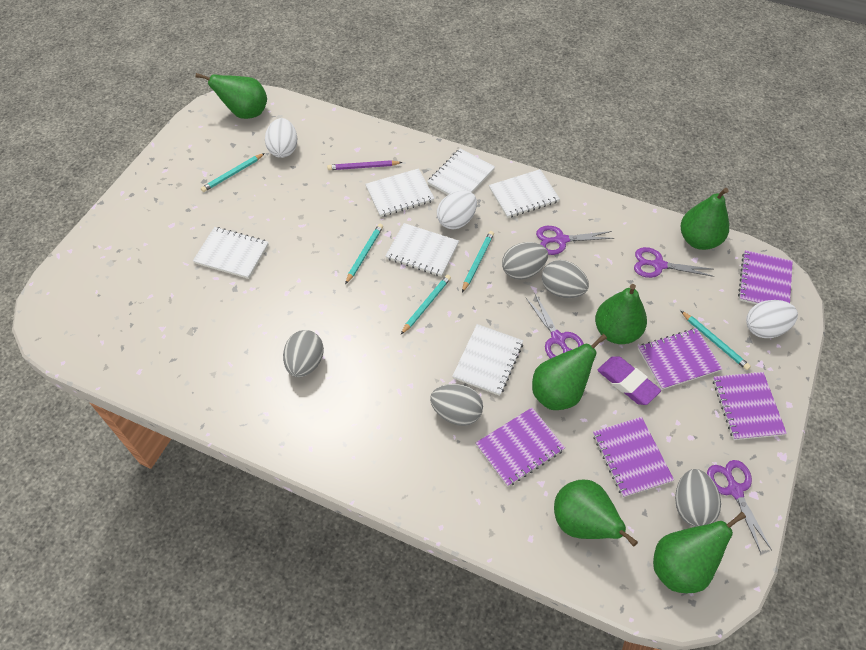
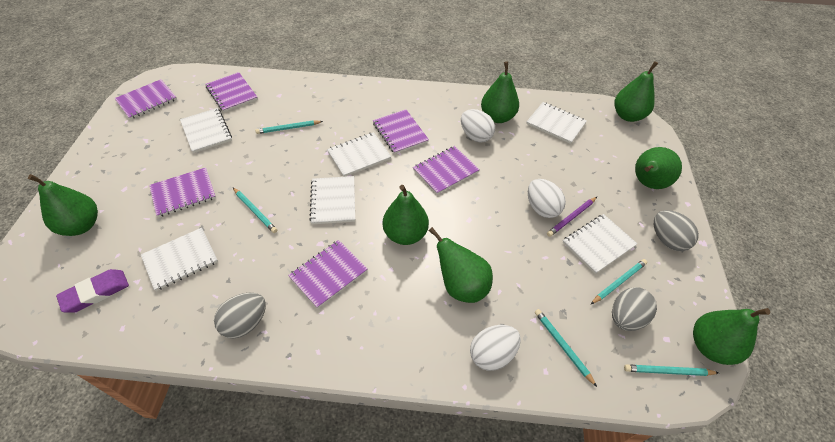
green pear: 6 -> 7
grey egg: 5 -> 3
purple notebook: 5 -> 6
purple scissors: 4 -> 0

